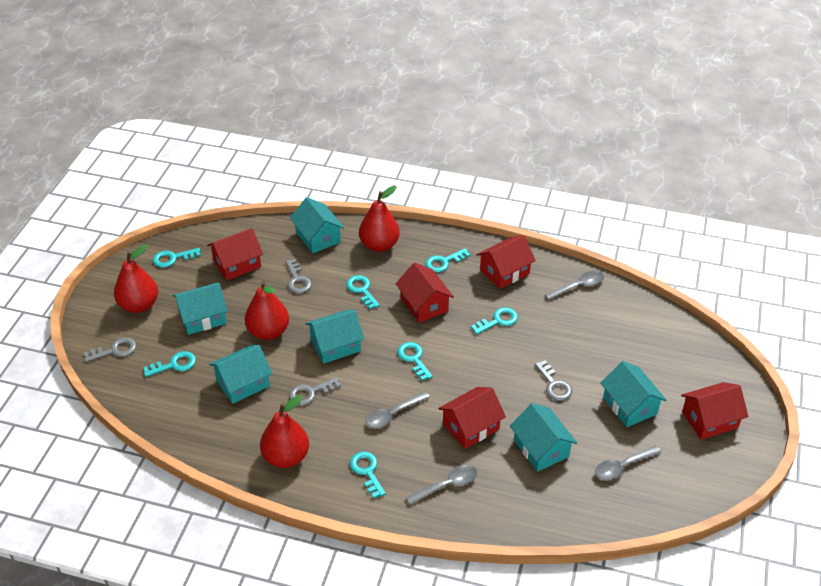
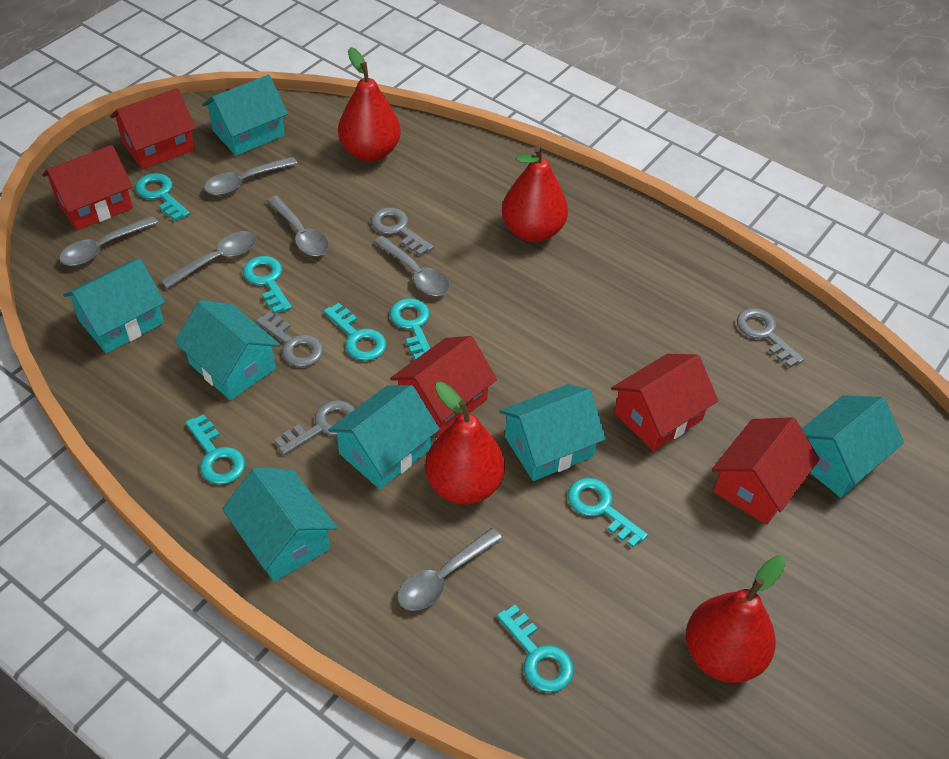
grey spoon: 4 -> 6
turquoise house: 6 -> 7

